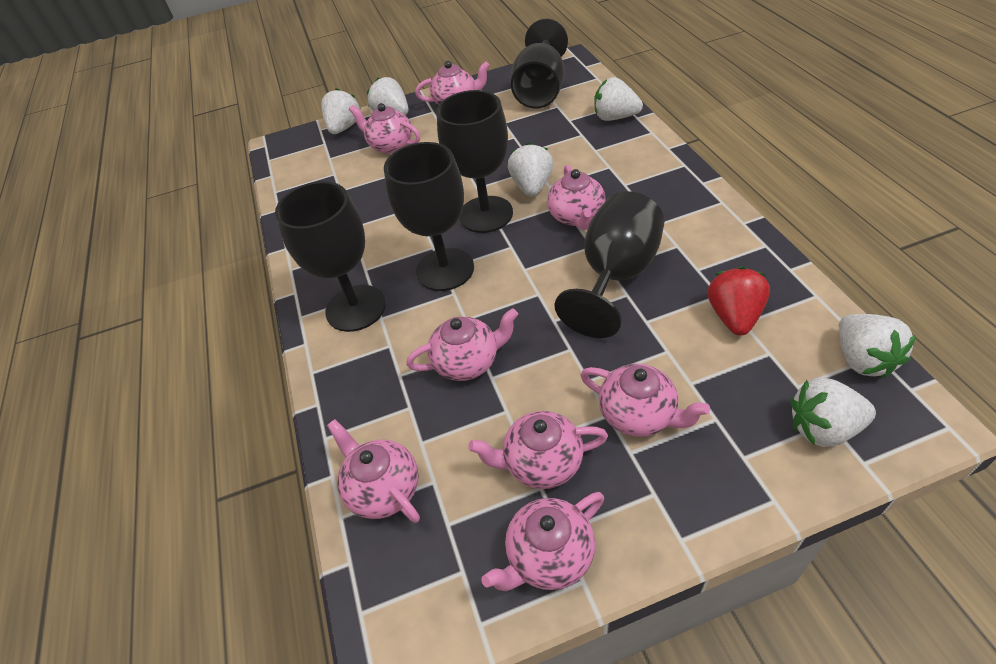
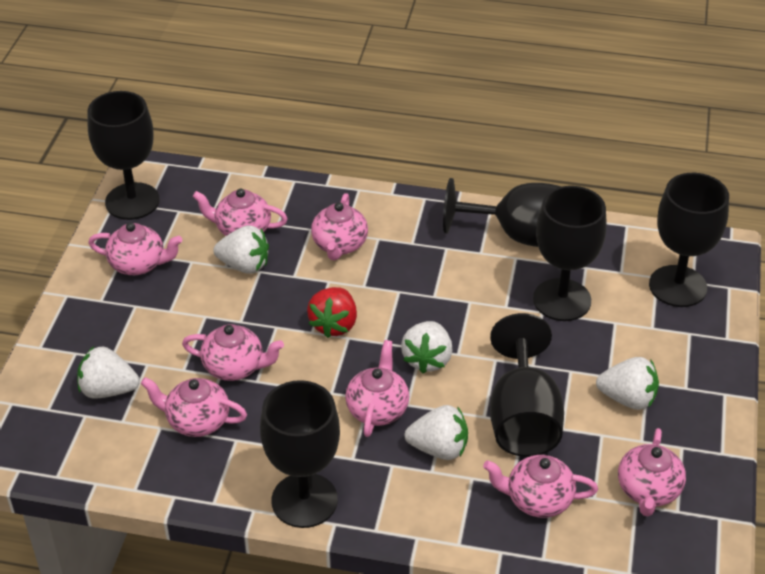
black goblet: 5 -> 6
white strawberry: 6 -> 5

